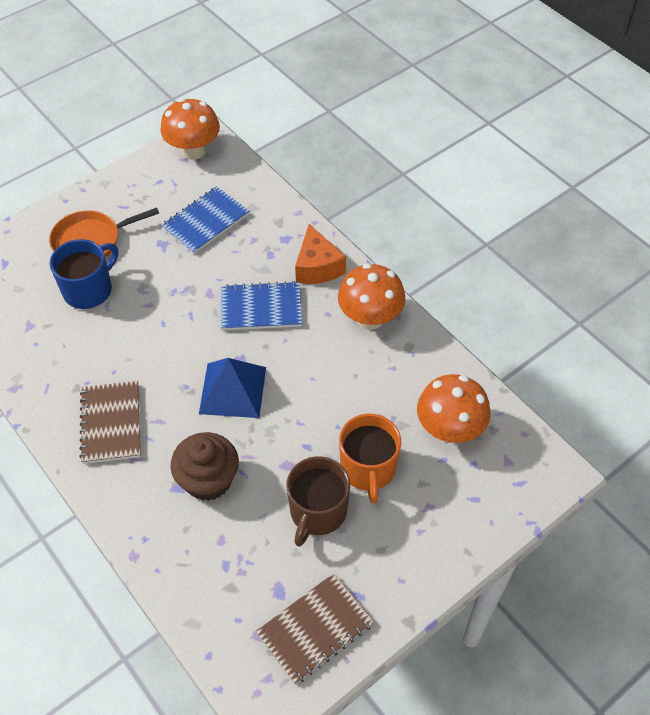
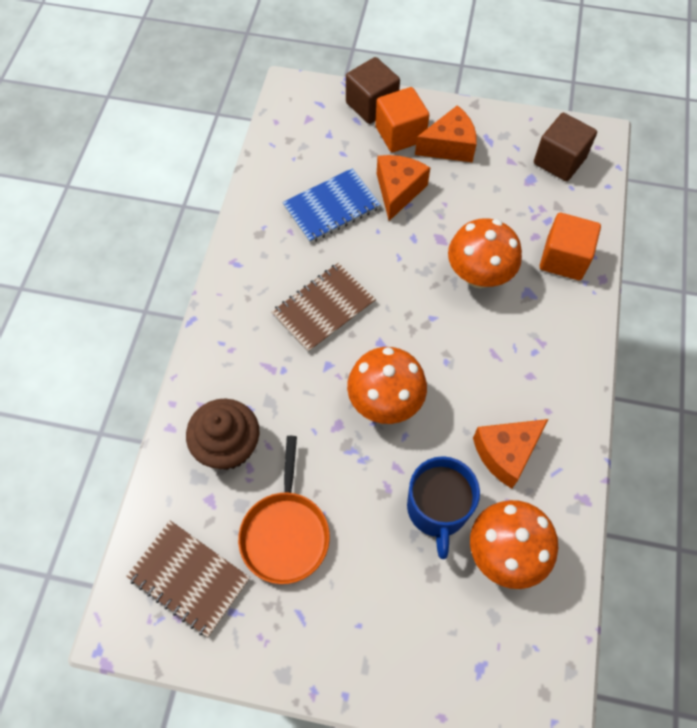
blue notebook: 2 -> 1
blue pyramid: 1 -> 0
brown cube: 0 -> 2
brown mug: 1 -> 0
orange cheese: 1 -> 3
orange cube: 0 -> 2
orange mug: 1 -> 0

